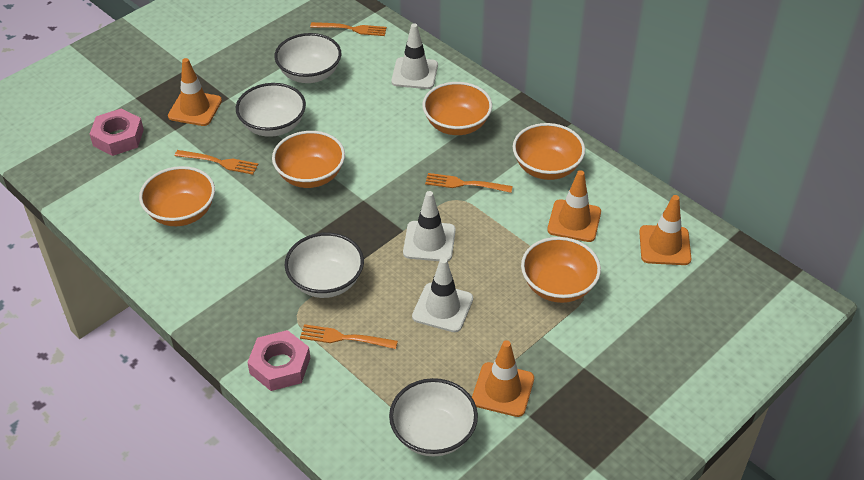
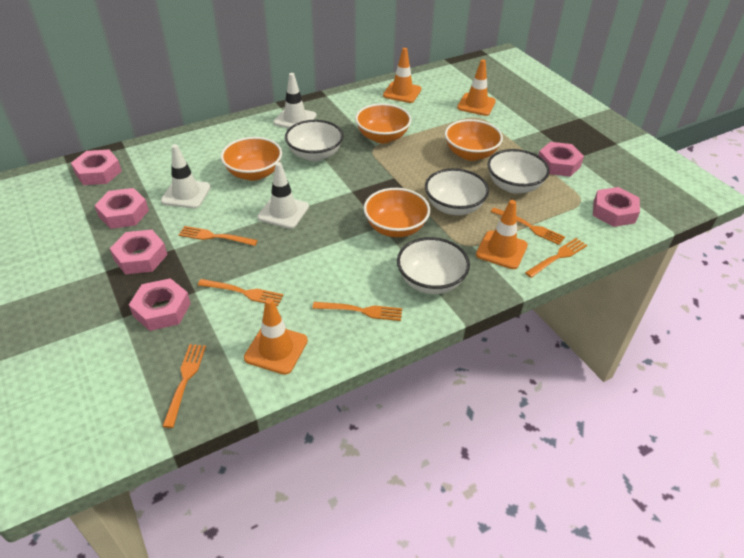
orange bowl: 5 -> 4
orange fork: 4 -> 6
pink nut: 2 -> 6

